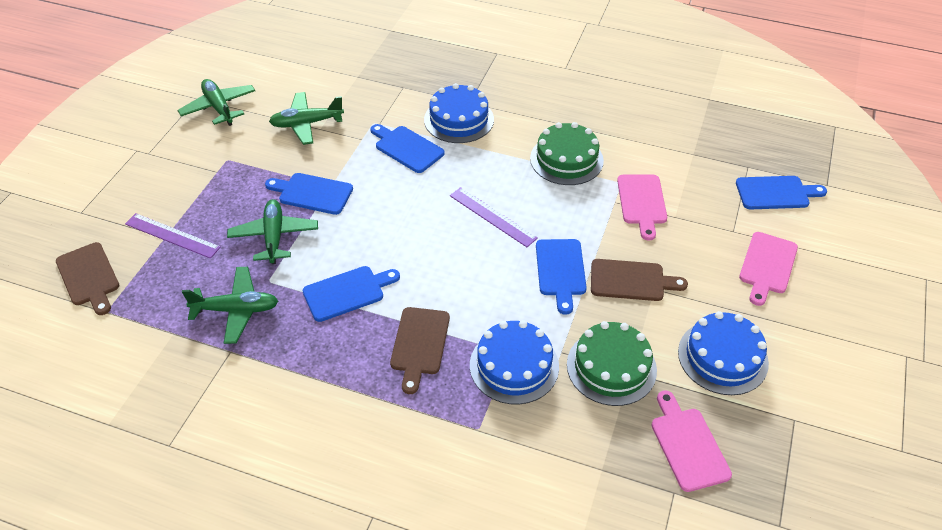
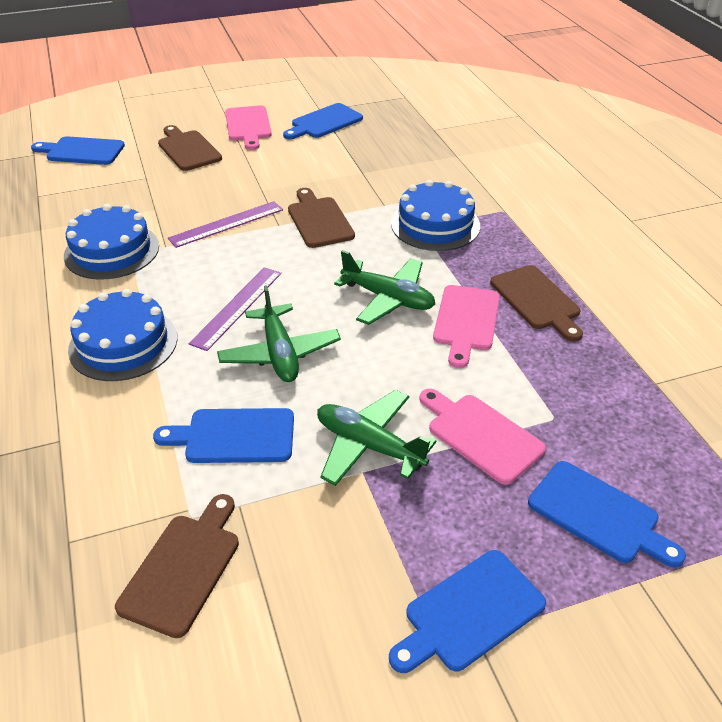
brown cutting board: 3 -> 4
green cake: 2 -> 0
green plane: 4 -> 3

